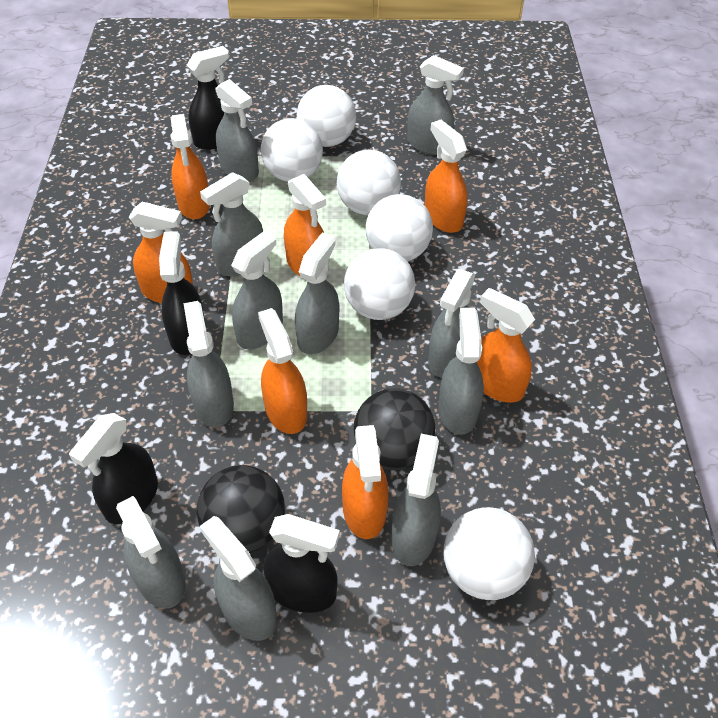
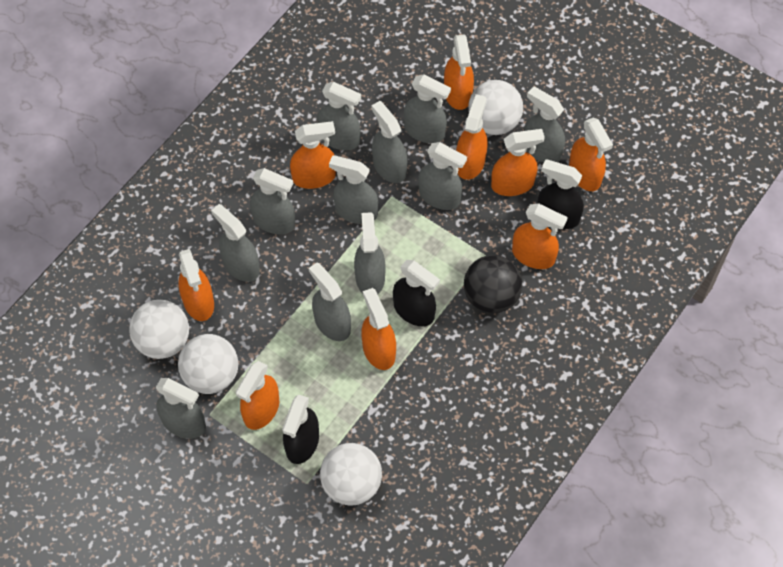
black ball: 2 -> 1
black spray bottle: 4 -> 3
orange spray bottle: 7 -> 9
white ball: 6 -> 4

